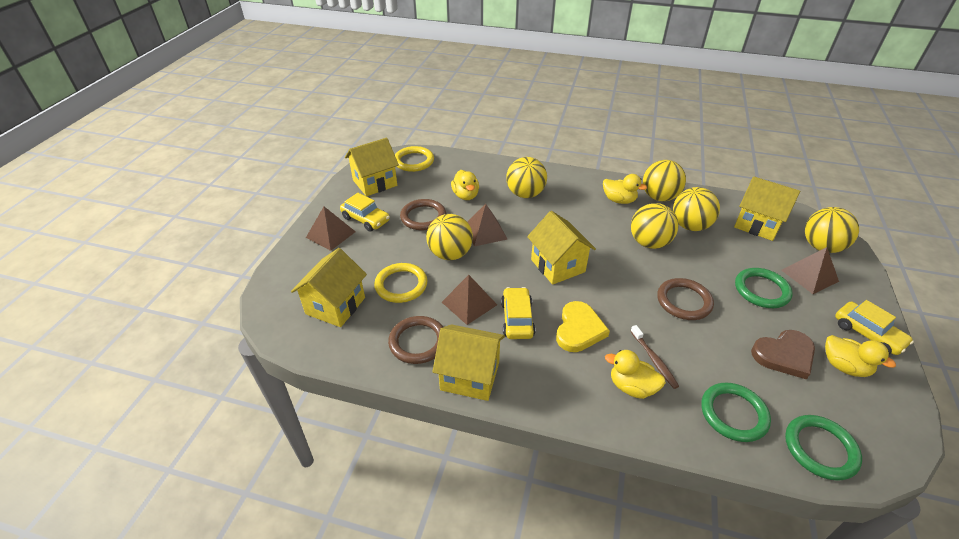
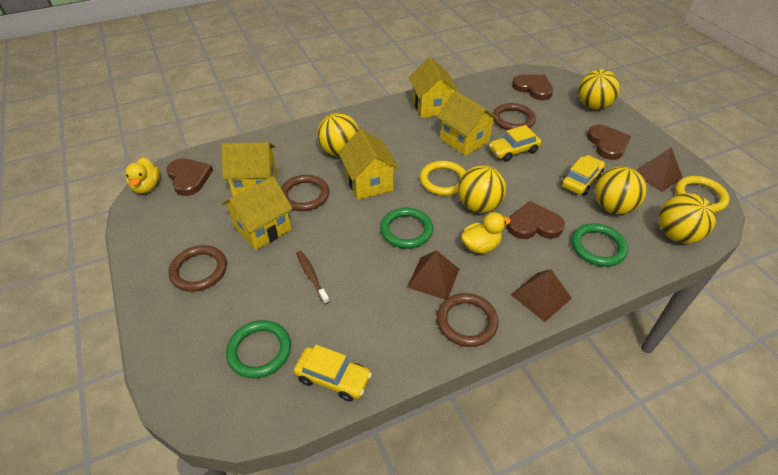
brown heart: 1 -> 4
brown pyramid: 4 -> 3
brown ring: 3 -> 4
yellow ball: 6 -> 5
yellow duck: 4 -> 2
yellow heart: 1 -> 0

